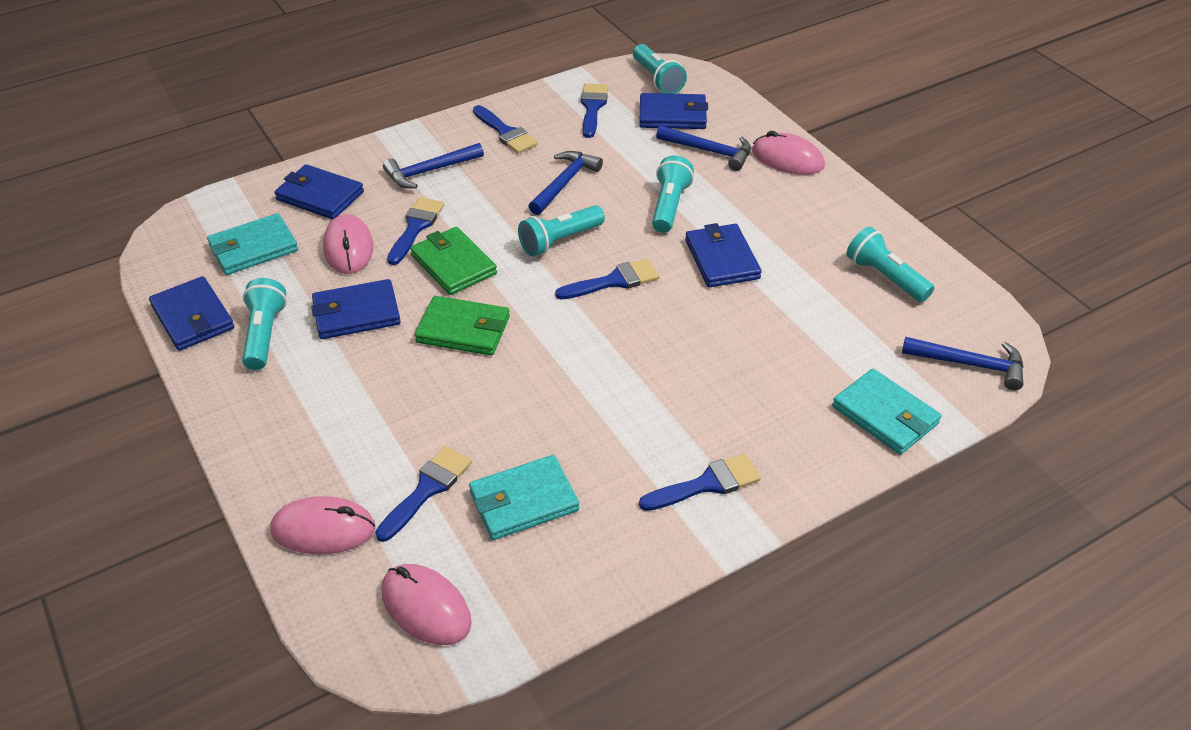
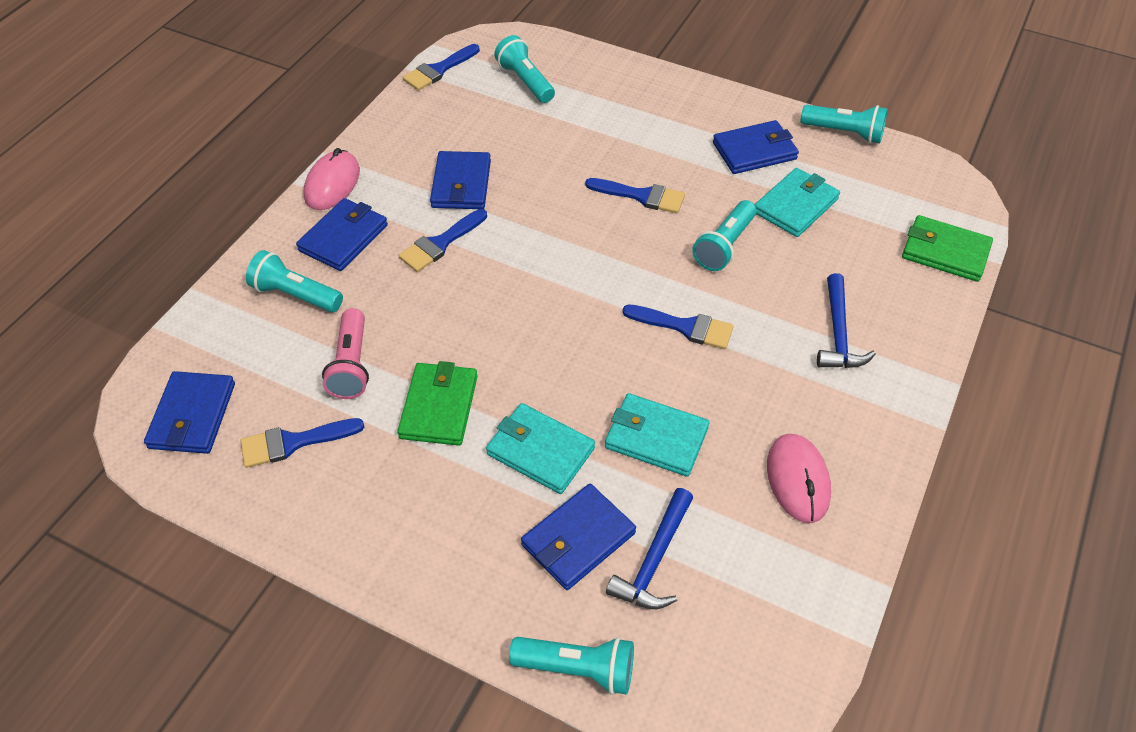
blue brush: 6 -> 5
blue hammer: 4 -> 2
pink flashlight: 0 -> 1
pink mouse: 4 -> 2

